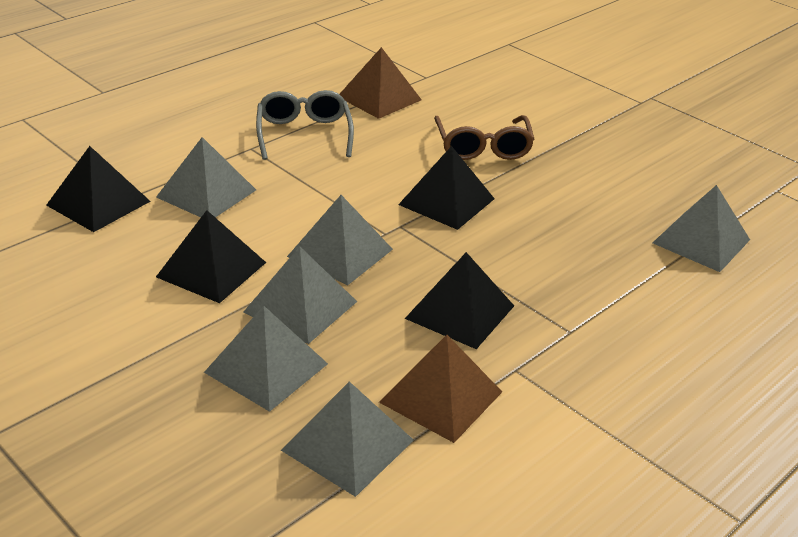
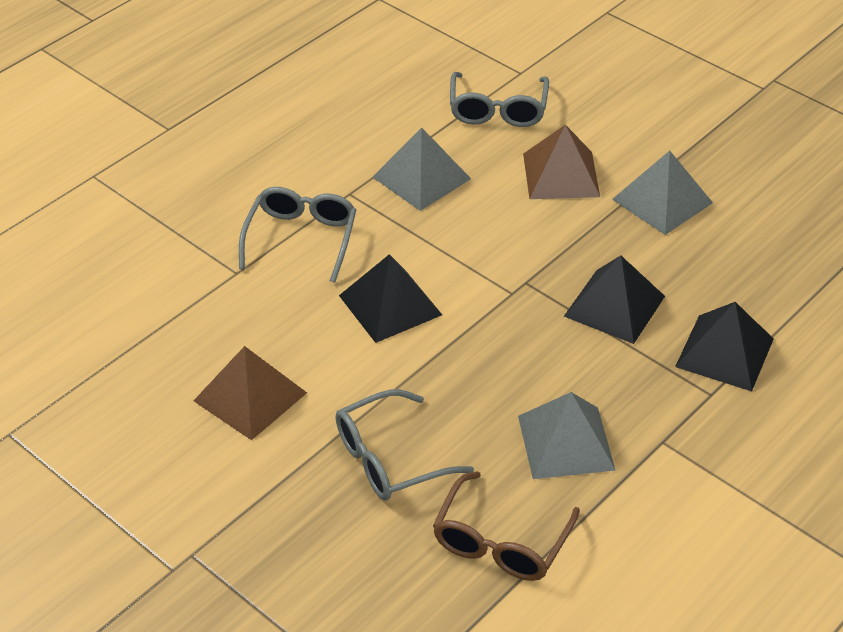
black pyramid: 4 -> 3
grey glasses: 1 -> 3
grey pyramid: 6 -> 3

